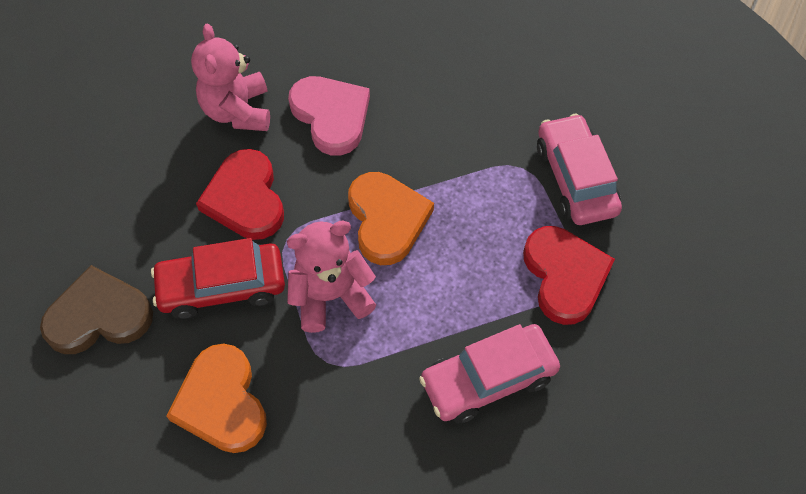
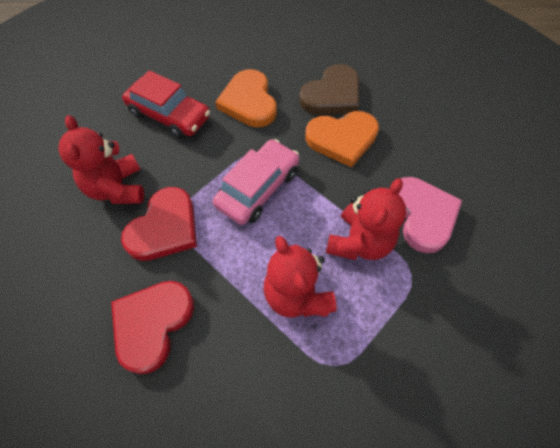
pink car: 2 -> 1
pink teddy bear: 2 -> 0
red teddy bear: 0 -> 3

